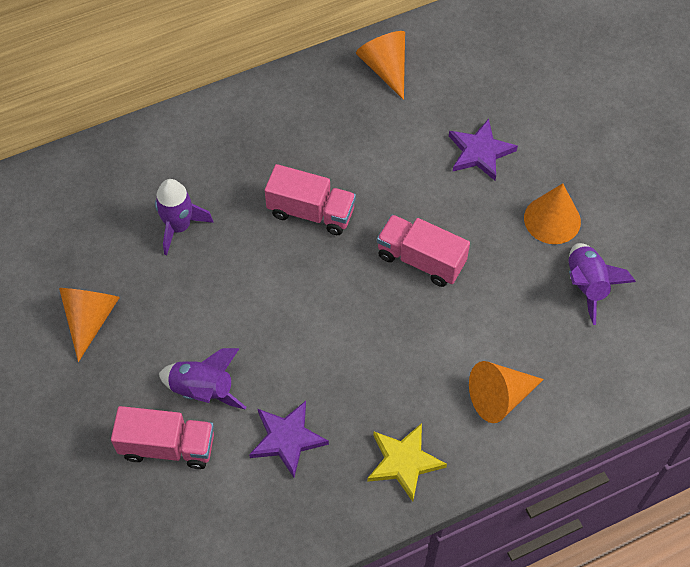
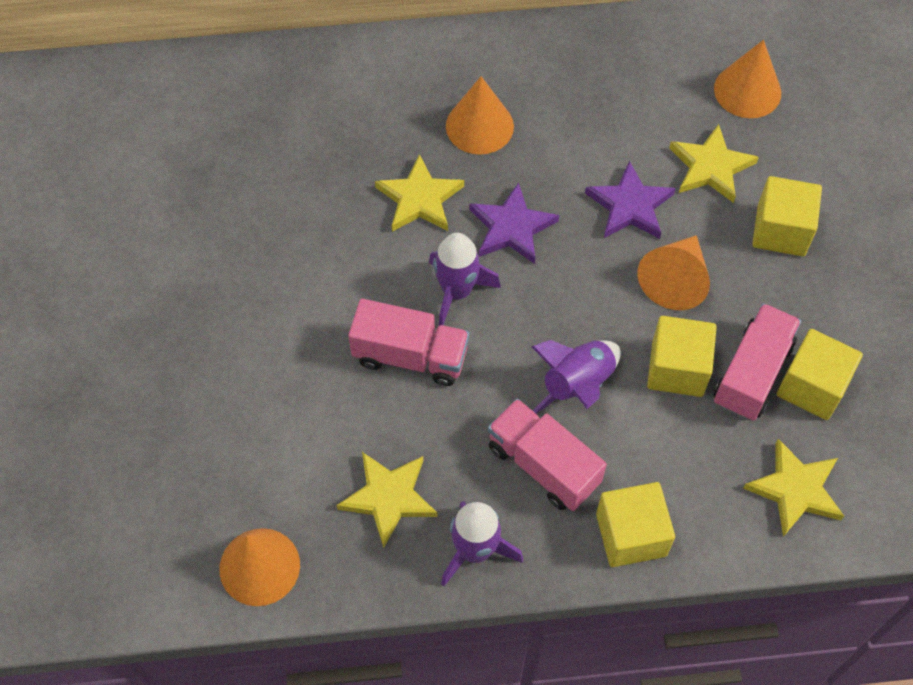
yellow cube: 0 -> 4
yellow star: 1 -> 4

